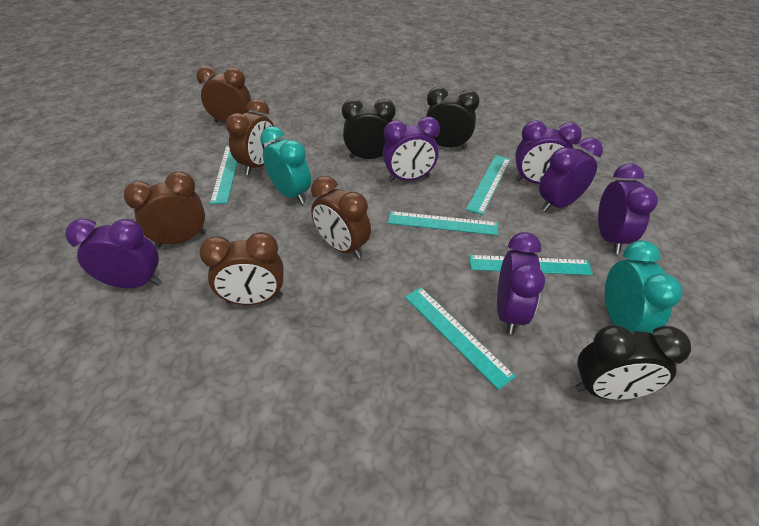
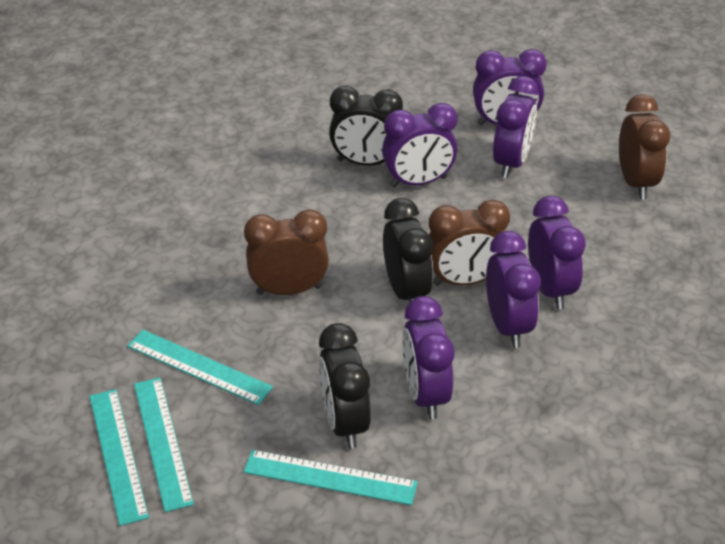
brown clock: 5 -> 3
turquoise clock: 2 -> 0
turquoise ruler: 5 -> 4

